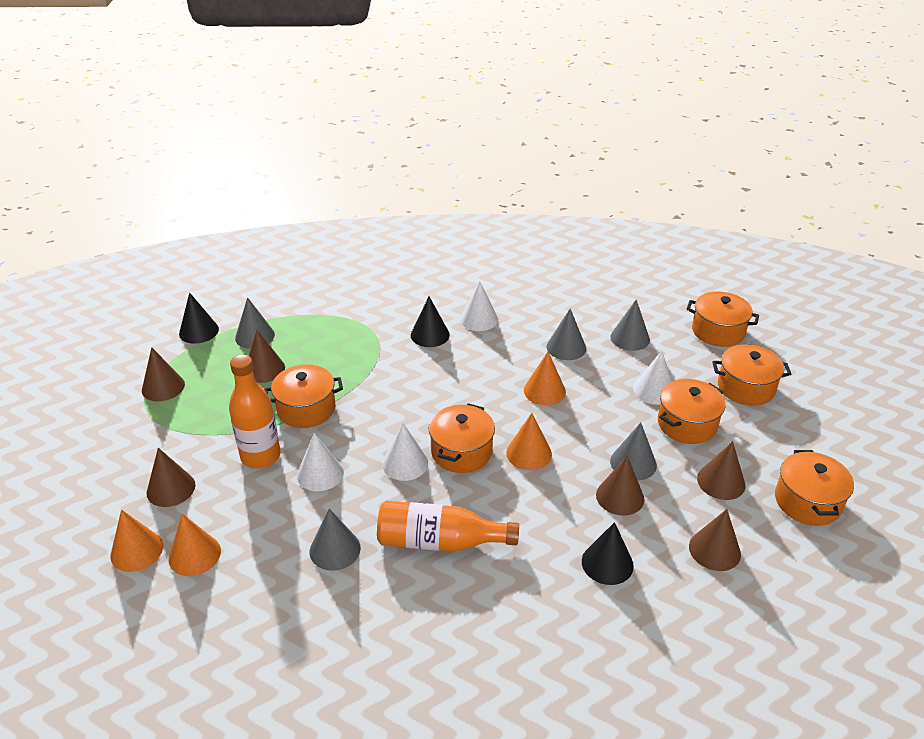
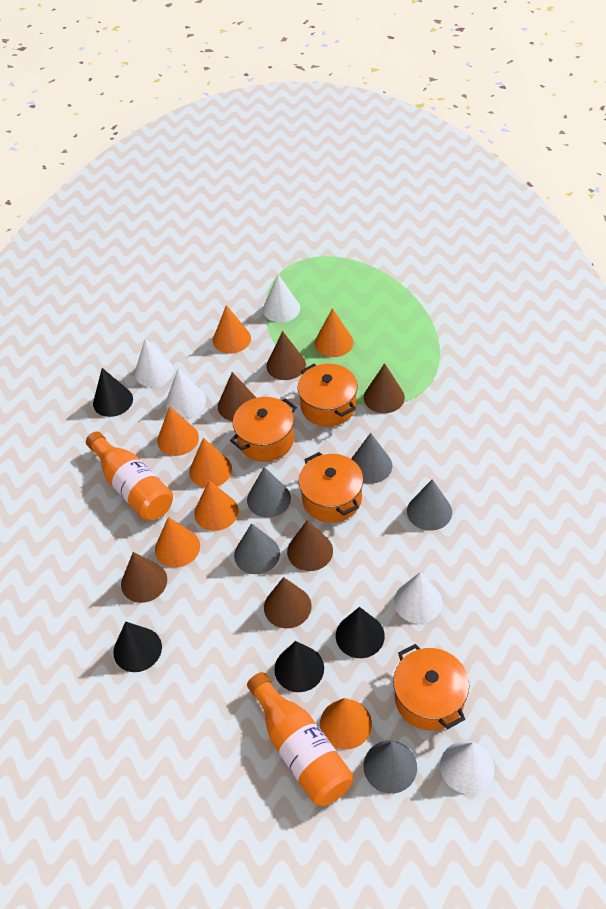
black cone: 3 -> 4
orange cone: 4 -> 7
orange pot: 6 -> 4
white cone: 4 -> 5

